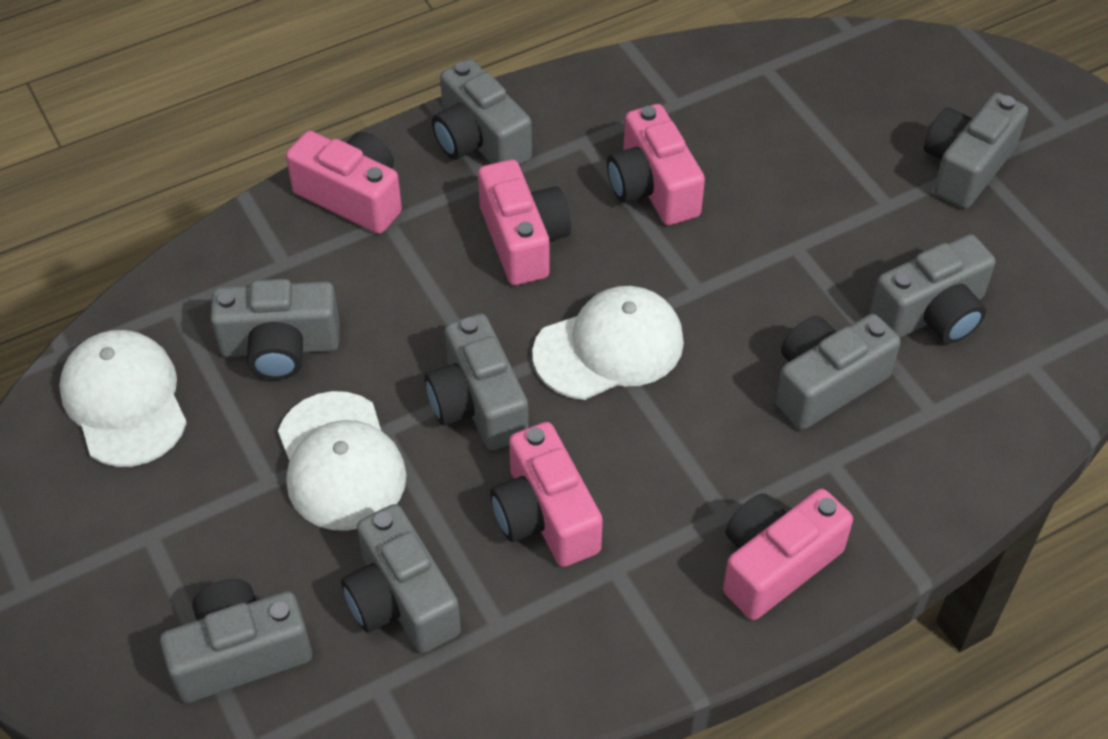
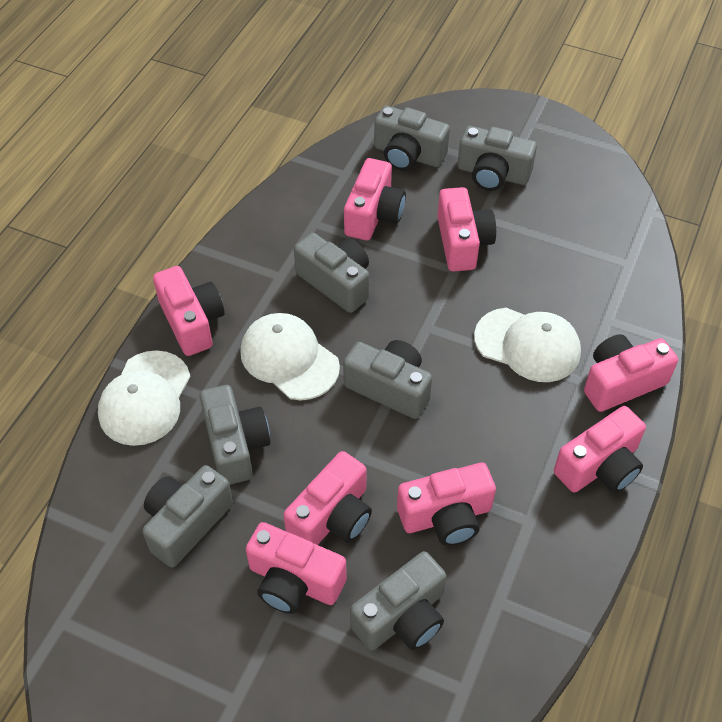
grey camera: 8 -> 7
pink camera: 5 -> 8

